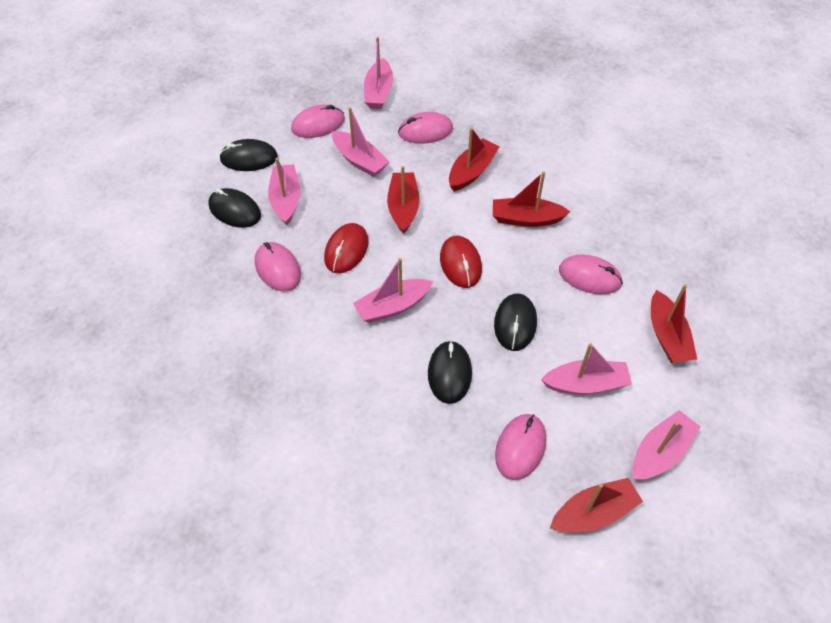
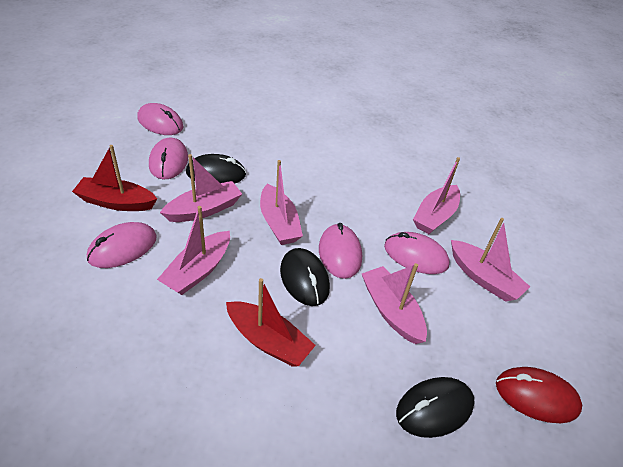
black mouse: 4 -> 3
red boat: 5 -> 2
red mouse: 2 -> 1

